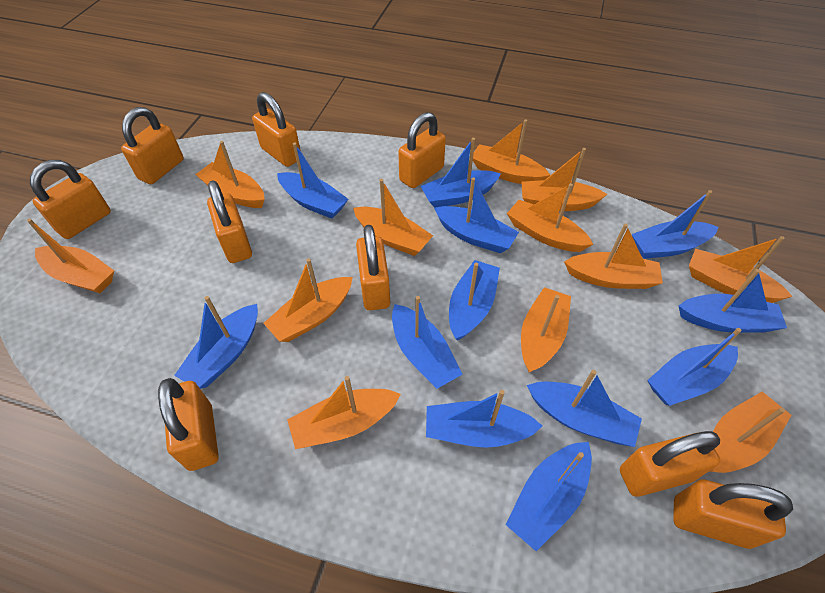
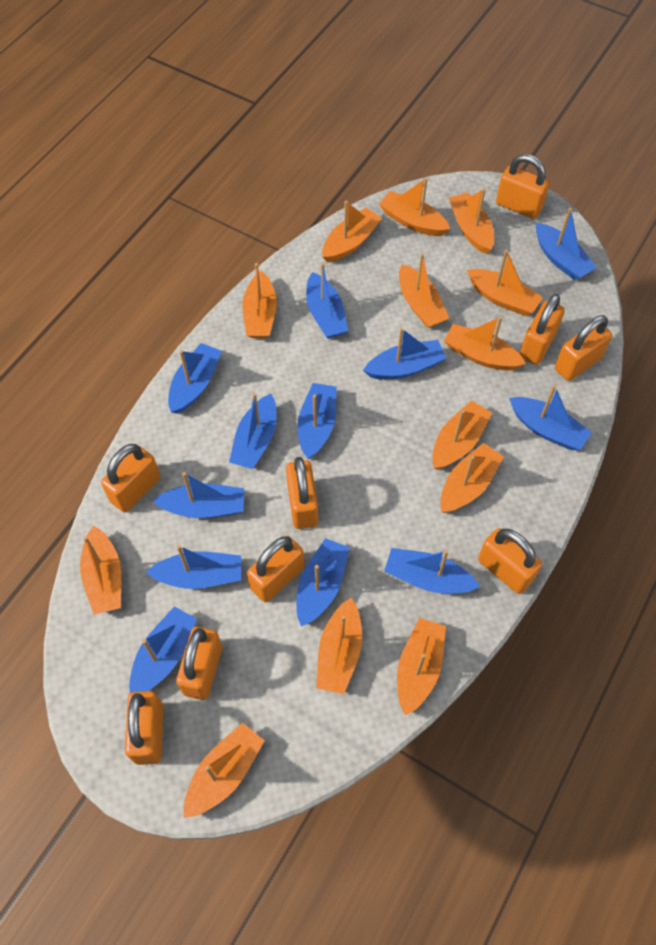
orange boat: 12 -> 13

